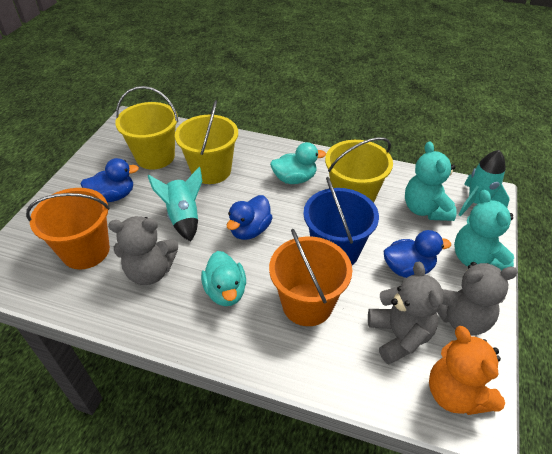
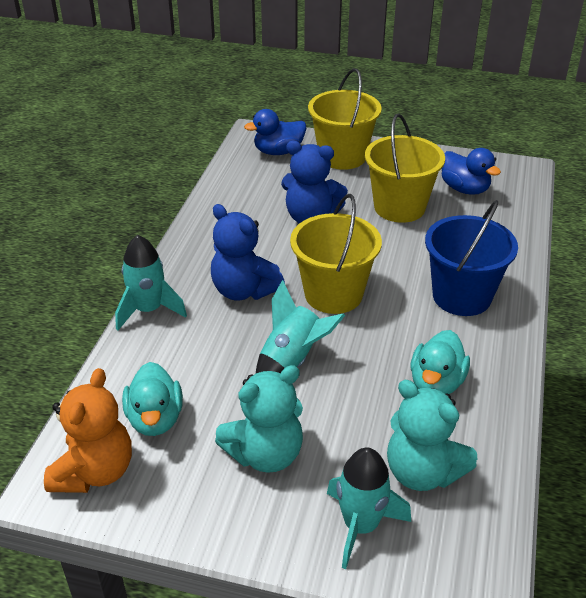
blue duck: 3 -> 2
blue teddy bear: 0 -> 2
grey teddy bear: 3 -> 0
orange bucket: 2 -> 0
turquoise rocket: 2 -> 3

